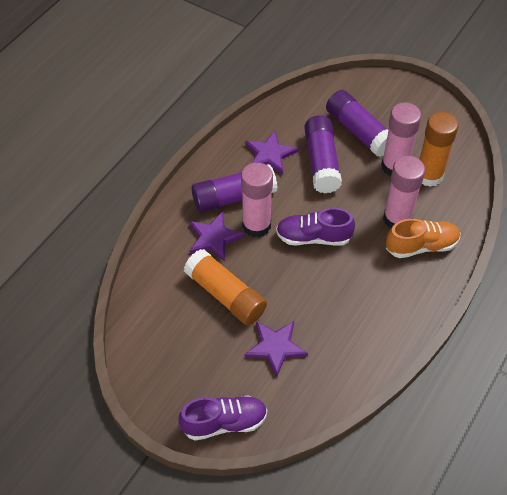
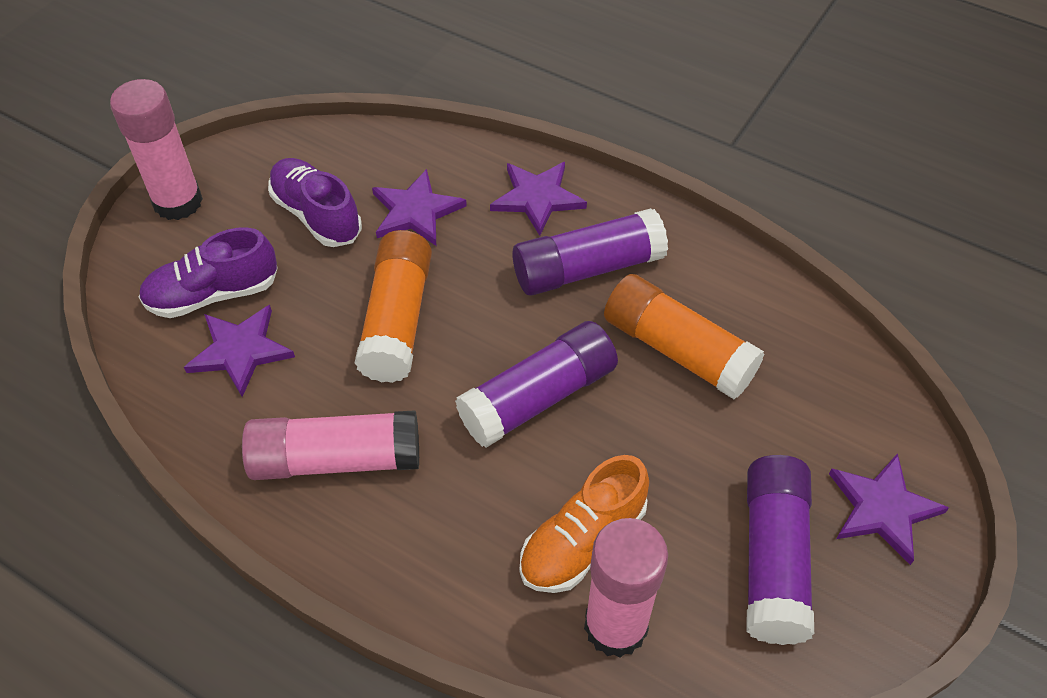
purple star: 3 -> 4

